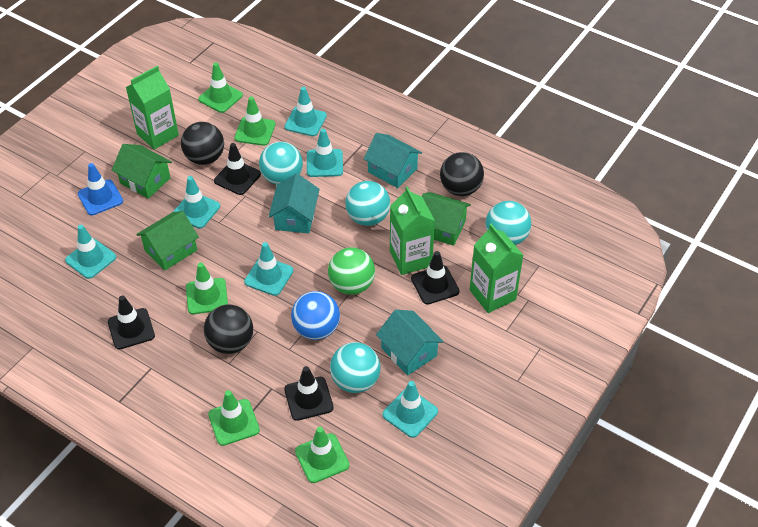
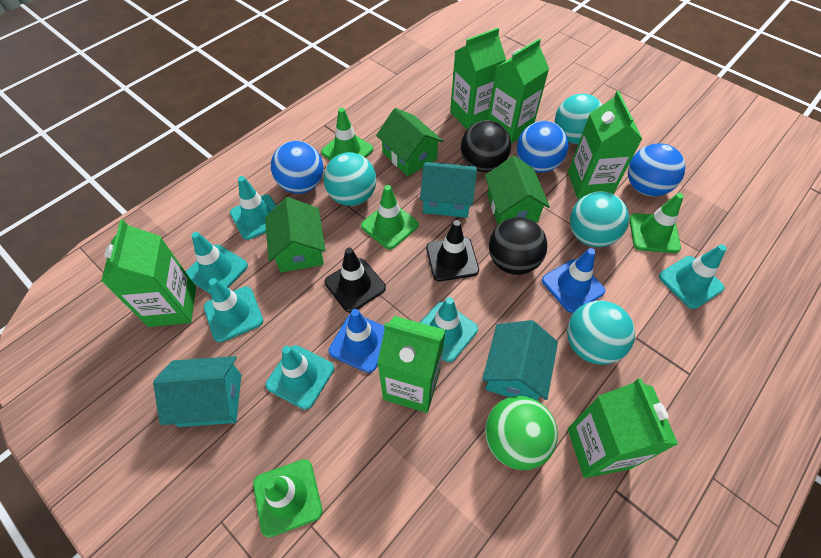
black ball: 3 -> 2
black traffic cone: 4 -> 2
blue ball: 1 -> 3
blue traffic cone: 1 -> 2
green carton: 3 -> 6
green traffic cone: 5 -> 4

